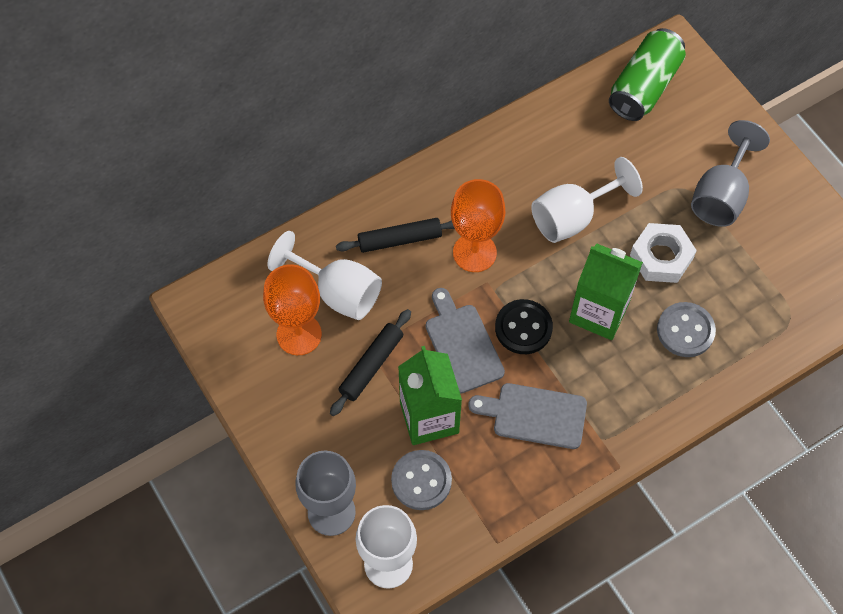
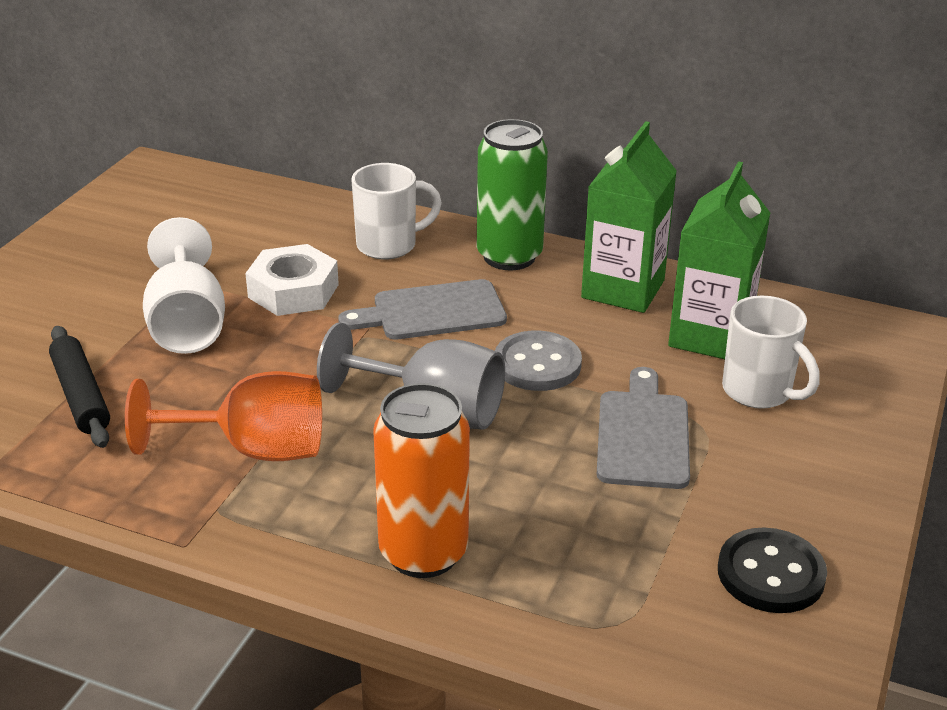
black rolling pin: 2 -> 1
grey button: 2 -> 1
grey goblet: 2 -> 1
orange can: 0 -> 1
orange goblet: 2 -> 1
white goblet: 3 -> 1
white mug: 0 -> 2

